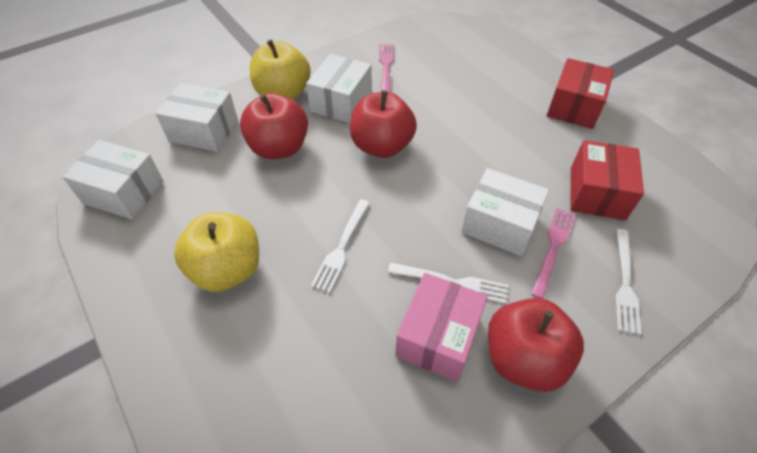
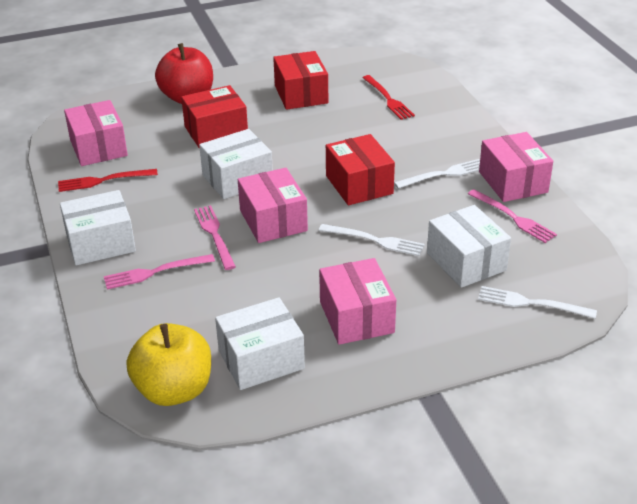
pink box: 1 -> 4
pink fork: 2 -> 3
red apple: 3 -> 1
red box: 2 -> 3
red fork: 0 -> 2
yellow apple: 2 -> 1

